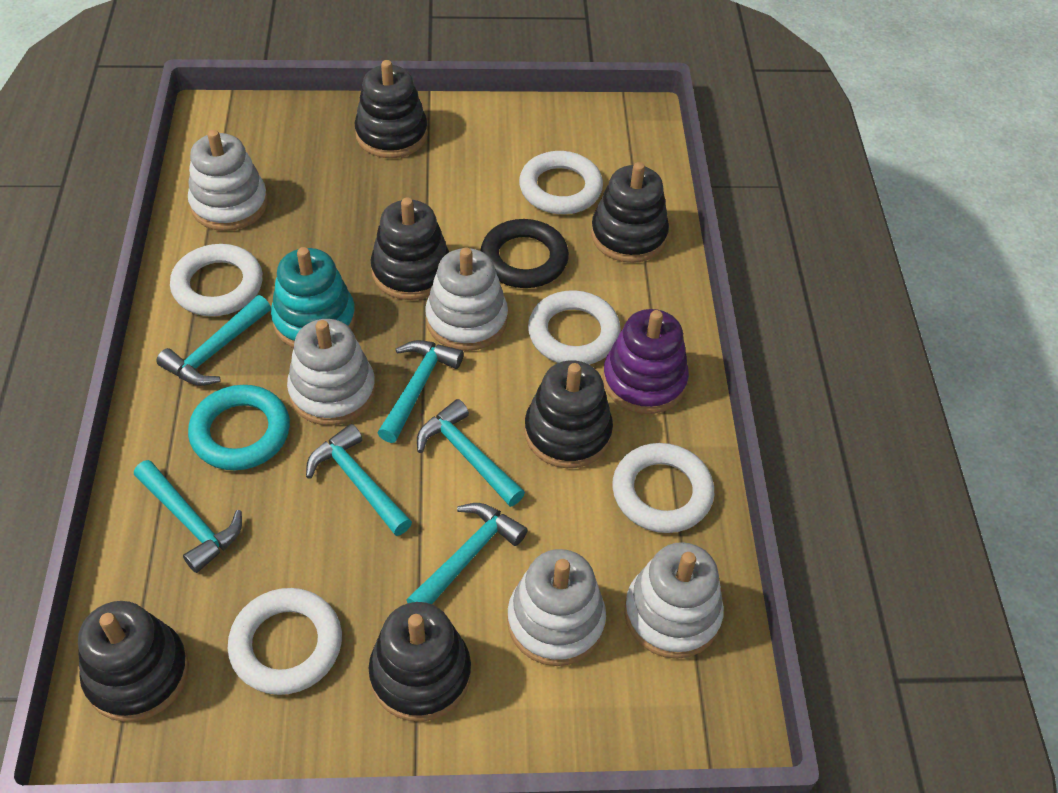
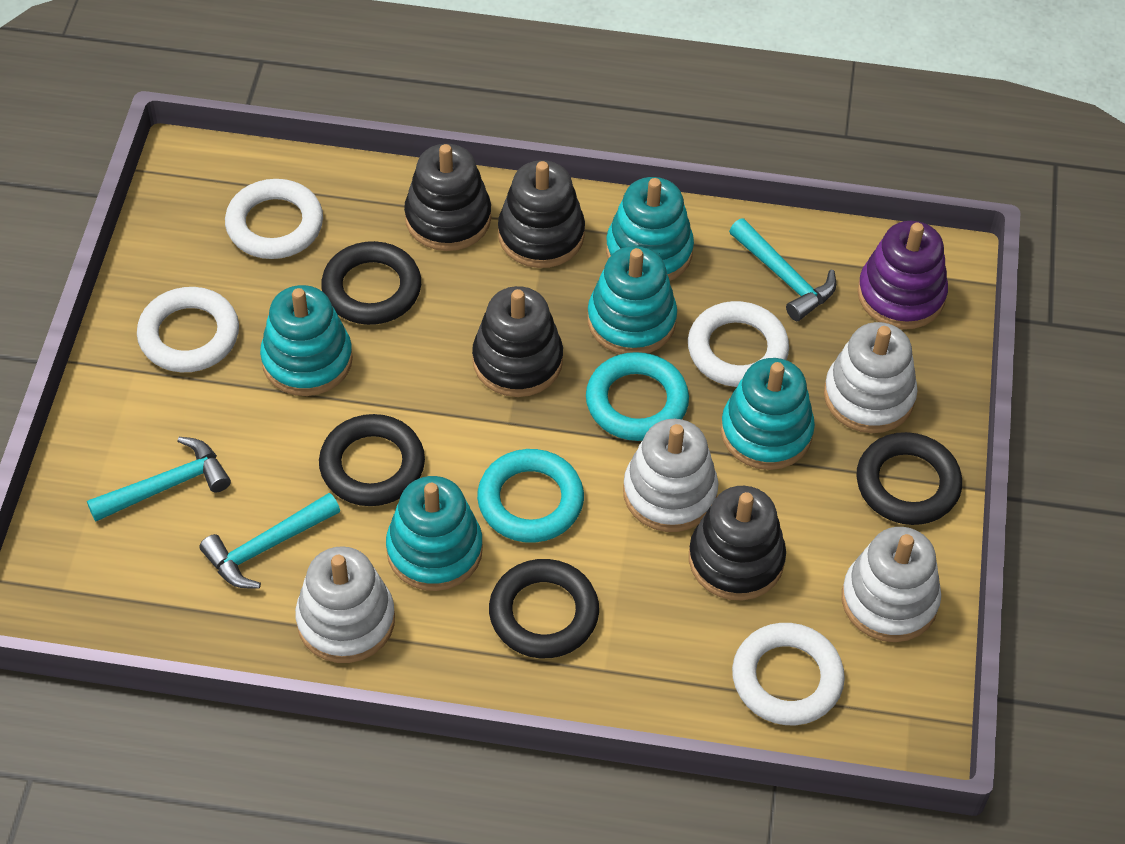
black ring: 1 -> 4
black stacking toy: 6 -> 4
turquoise hammer: 6 -> 3
turquoise ring: 1 -> 2
turquoise stacking toy: 1 -> 5
white ring: 5 -> 4
white stacking toy: 5 -> 4

